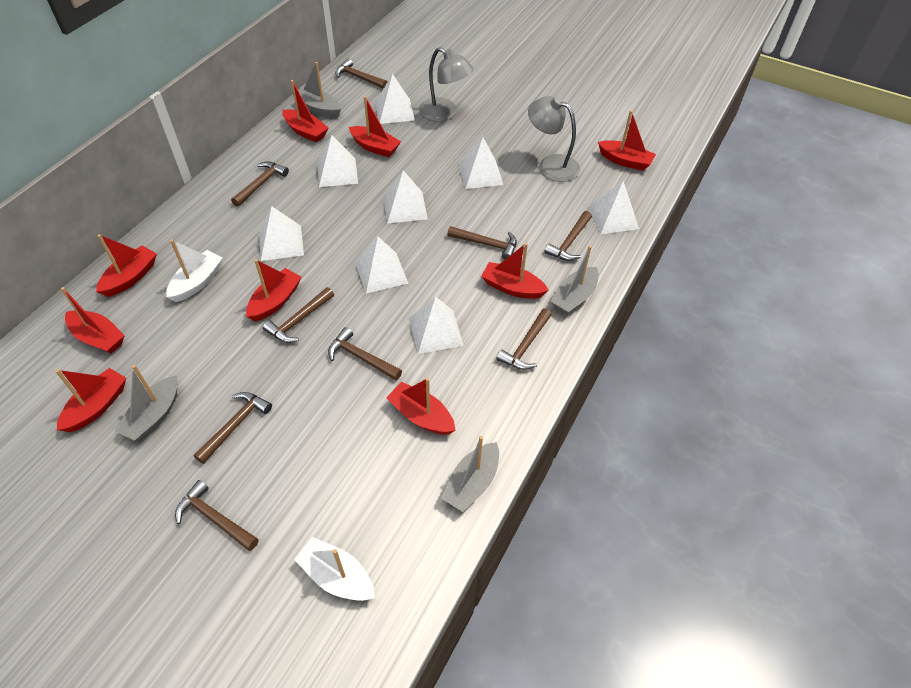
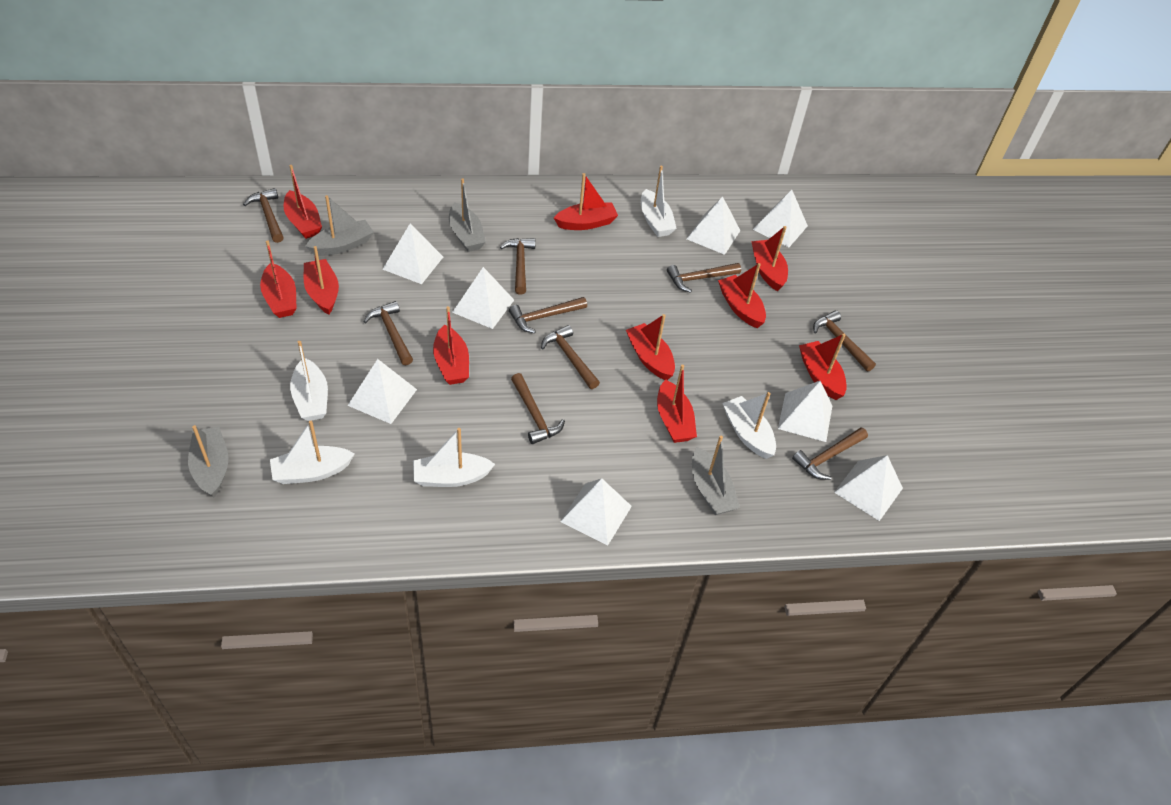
grey lamp: 2 -> 0
red boat: 9 -> 10
white boat: 2 -> 5

